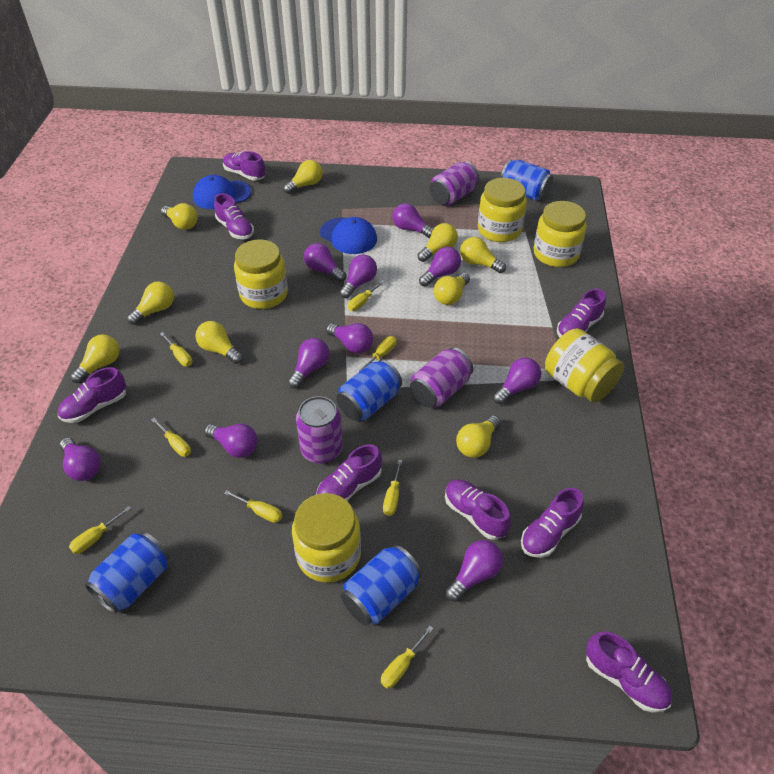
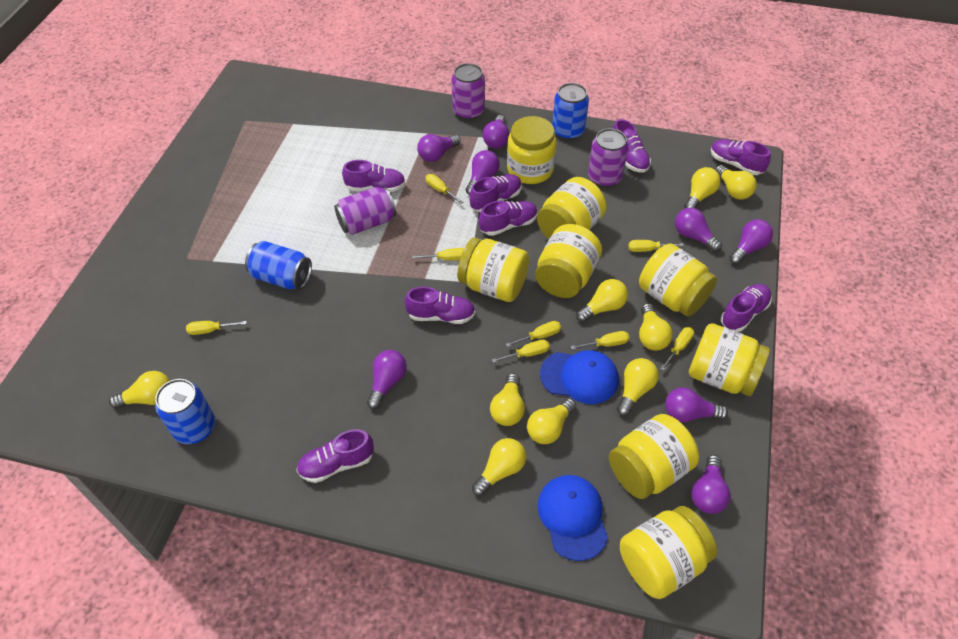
blue can: 4 -> 3
purple light bulb: 10 -> 8
yellow jar: 5 -> 8

